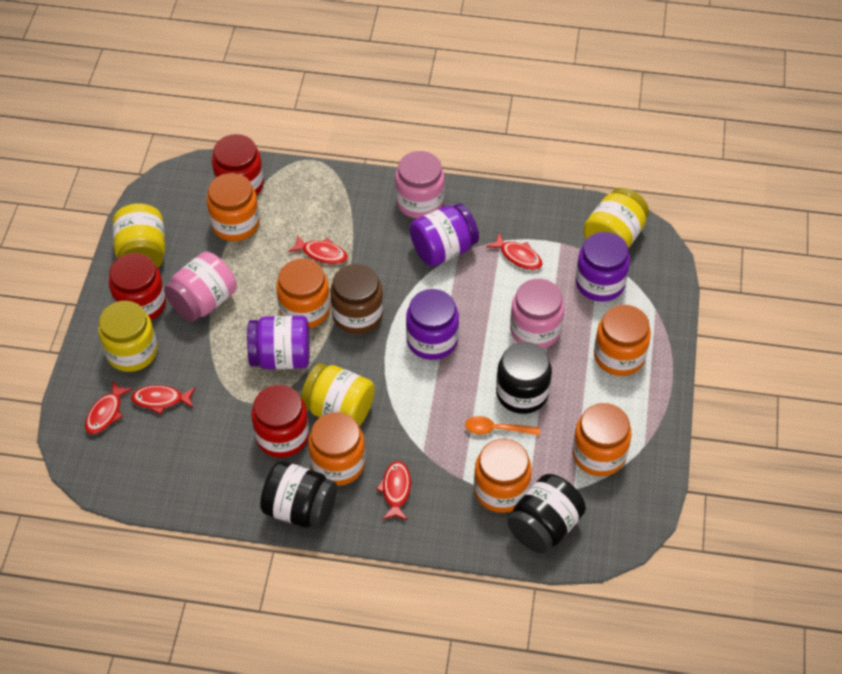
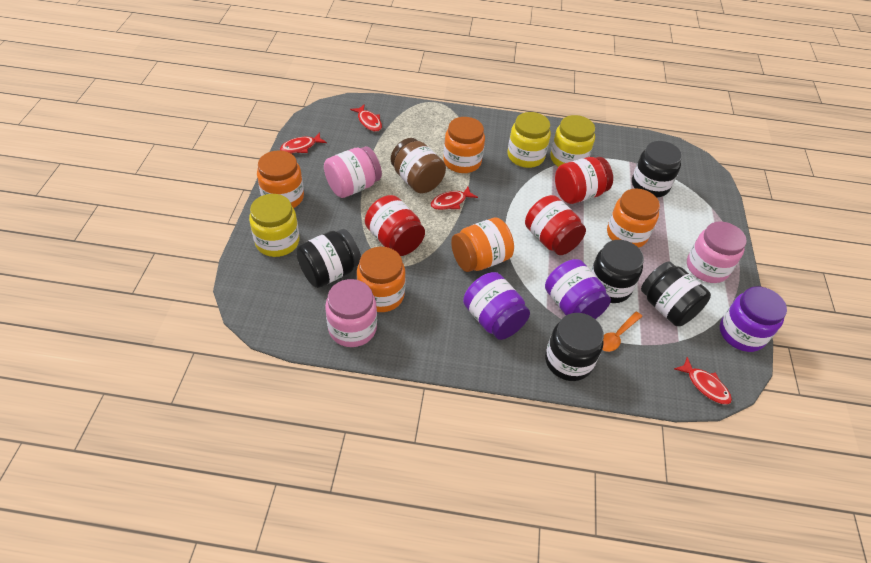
black jar: 3 -> 5
orange jar: 6 -> 5
purple jar: 4 -> 3
red fish: 5 -> 4
yellow jar: 4 -> 3

